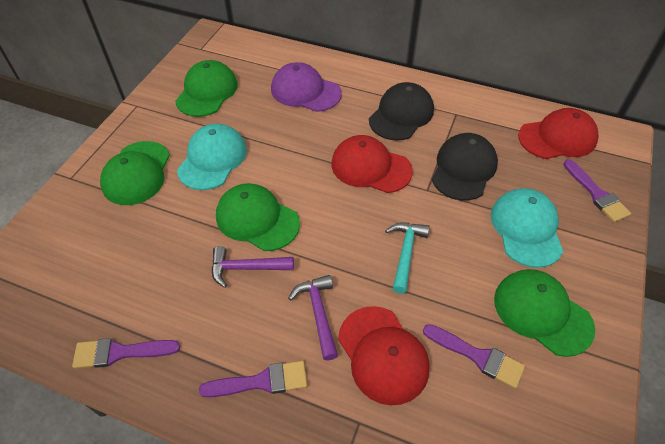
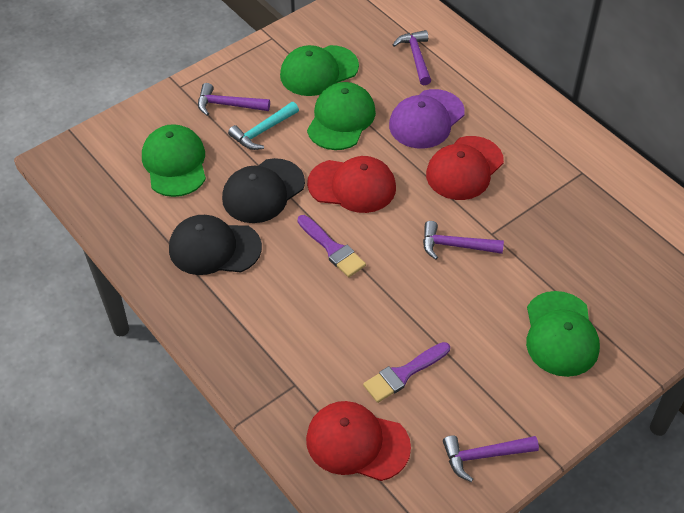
purple brush: 4 -> 2
purple hammer: 2 -> 4
turquoise cap: 2 -> 0

